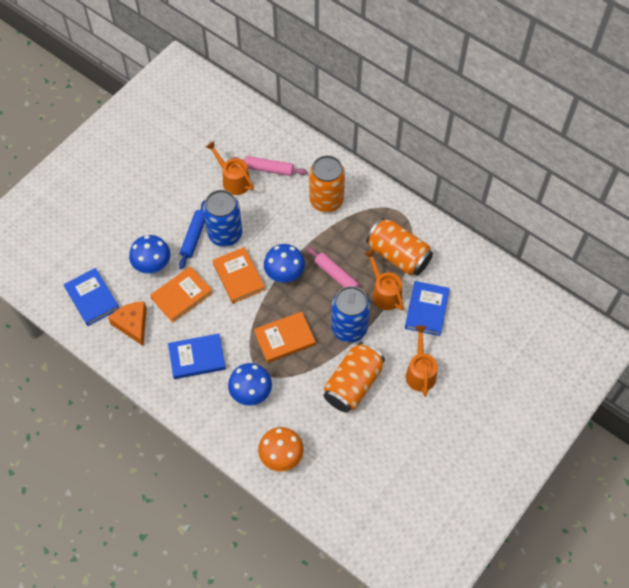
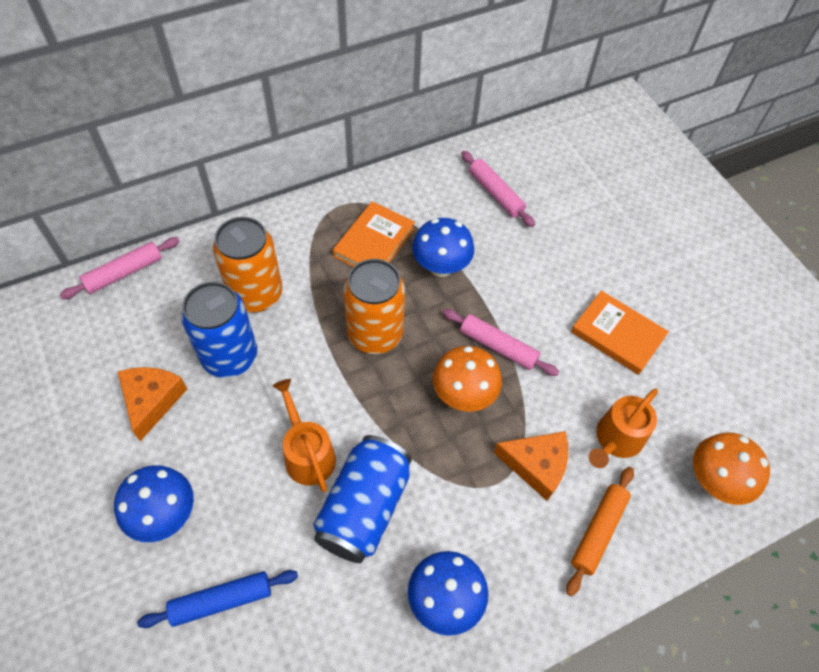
blue book: 3 -> 0
orange book: 3 -> 2
orange can: 3 -> 2
orange cheese: 1 -> 2
orange mushroom: 1 -> 2
orange rolling pin: 0 -> 1
orange watering can: 3 -> 2
pink rolling pin: 2 -> 3

